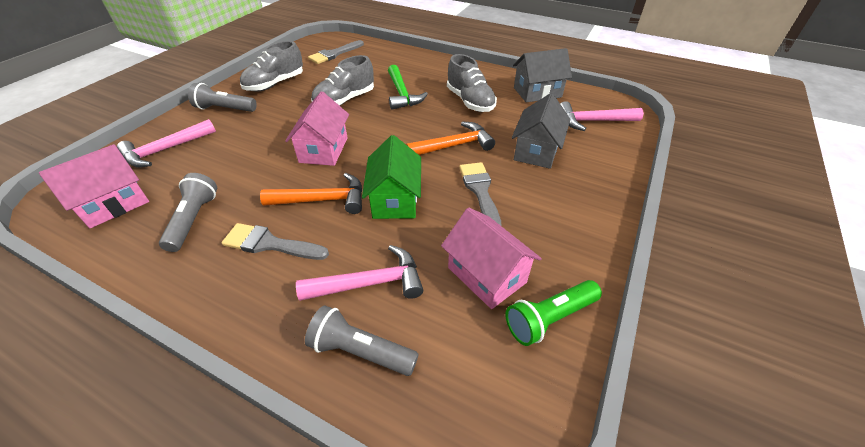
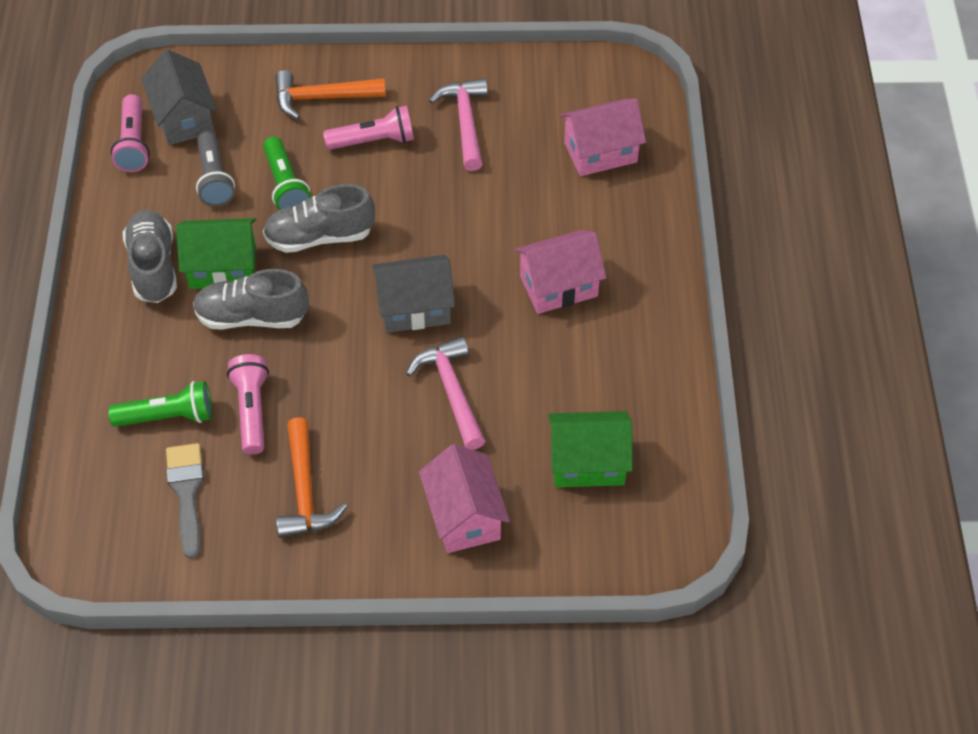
green flashlight: 1 -> 2
green hammer: 1 -> 0
green house: 1 -> 2
grey brush: 3 -> 1
grey flashlight: 3 -> 1
pink flashlight: 0 -> 3
pink hammer: 3 -> 2

